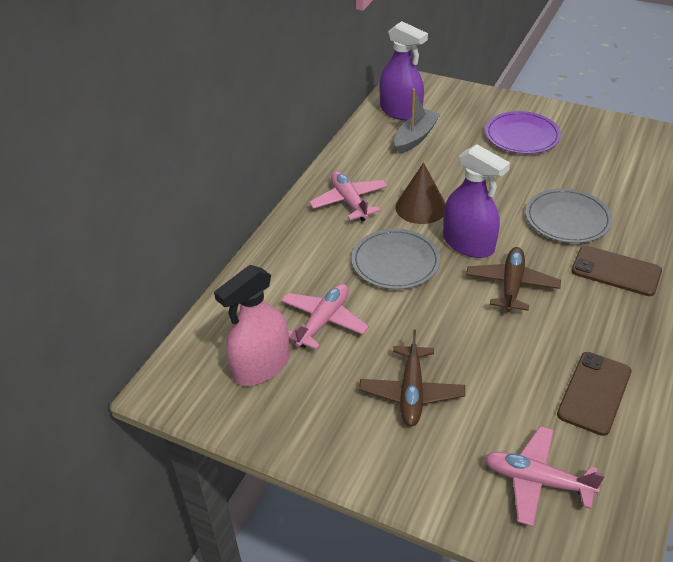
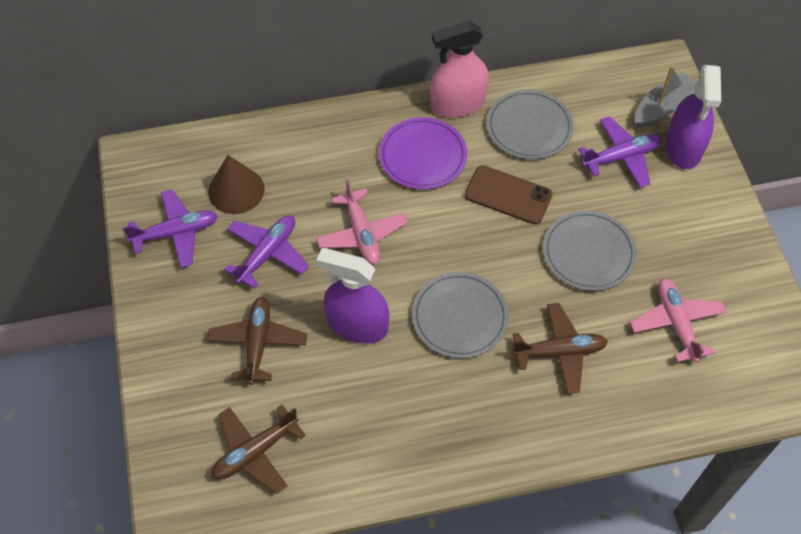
brown phone: 2 -> 1
brown plane: 2 -> 3
grey plate: 2 -> 3
pink plane: 3 -> 2
purple plane: 0 -> 3

